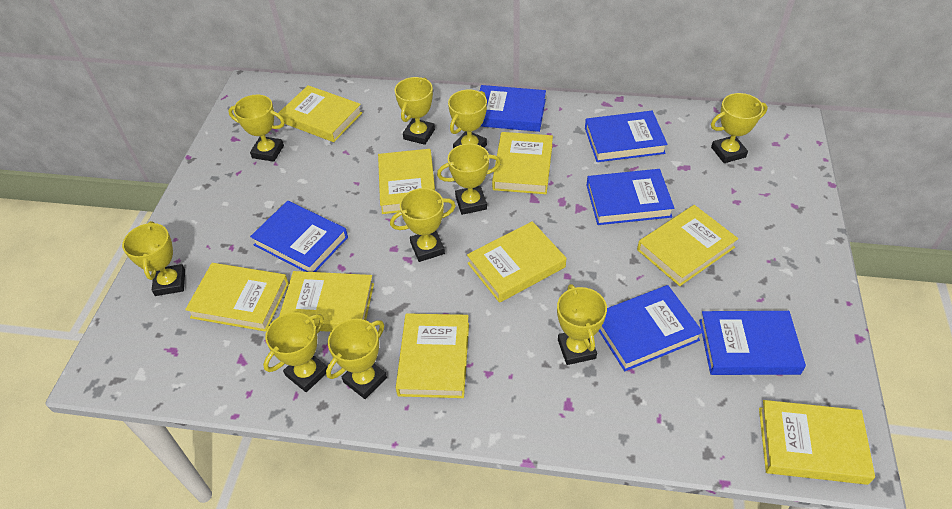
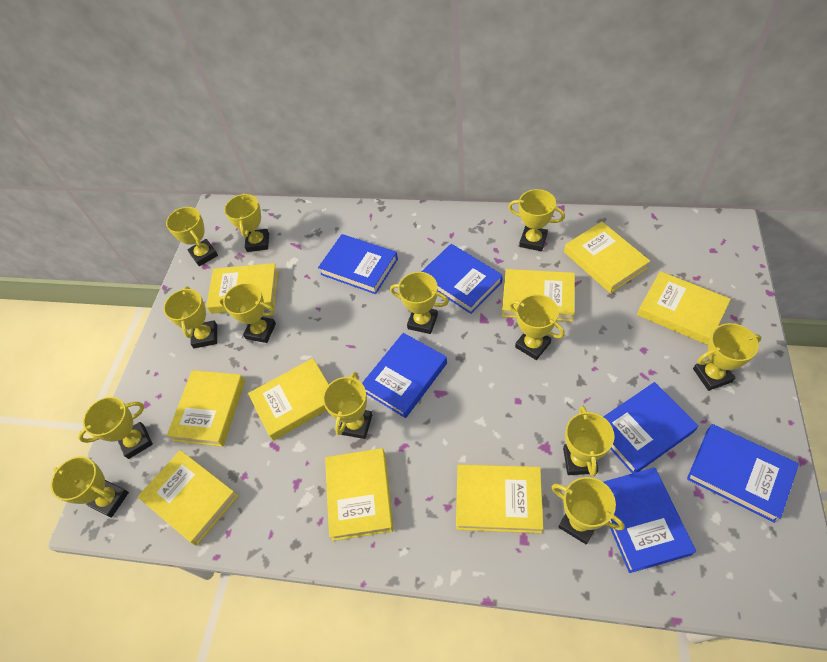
yellow trophy: 10 -> 13

